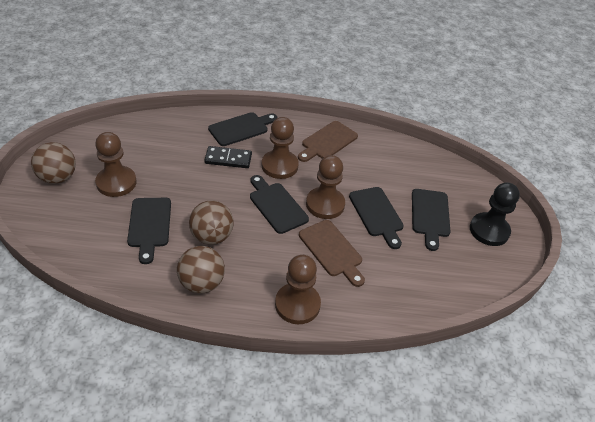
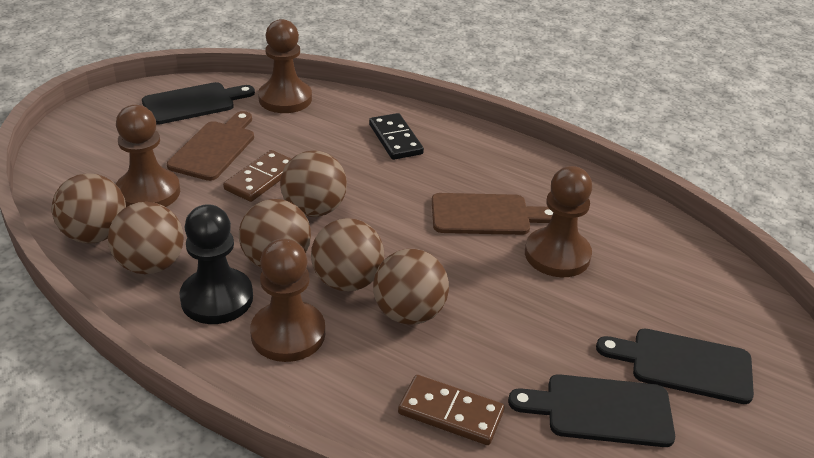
black cutting board: 5 -> 3
brown ball: 3 -> 6
brown domino: 0 -> 2

